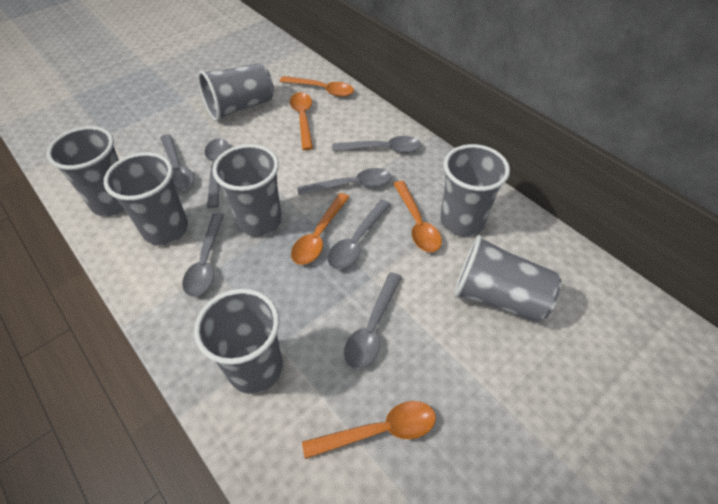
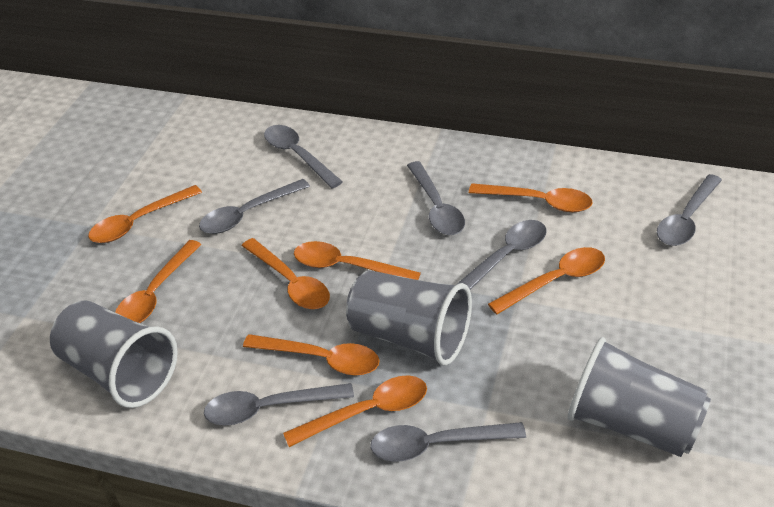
grey cup: 7 -> 3
orange spoon: 5 -> 8

